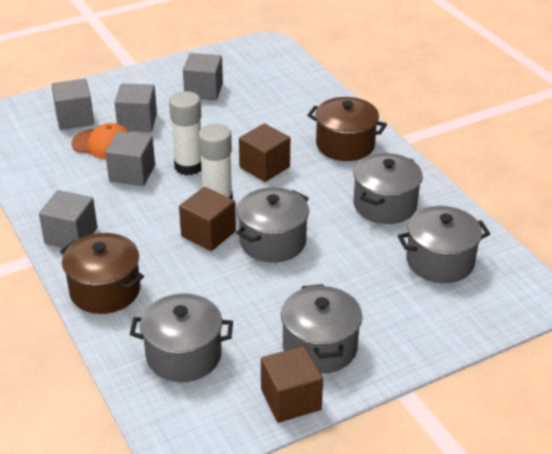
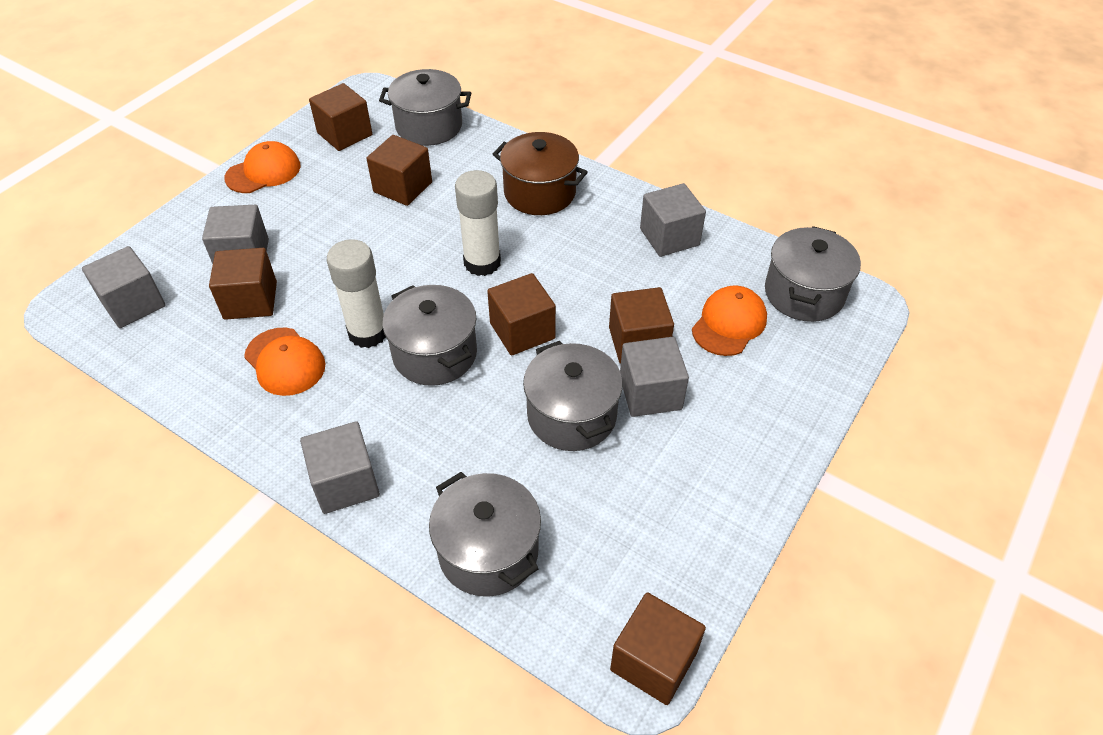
brown cube: 3 -> 6
brown pot: 2 -> 1
orange cap: 1 -> 3

